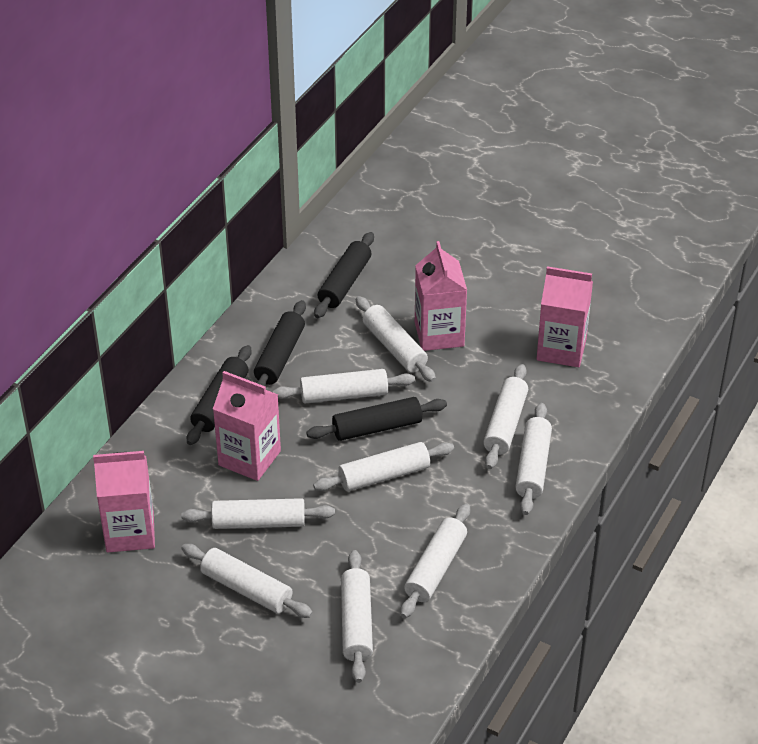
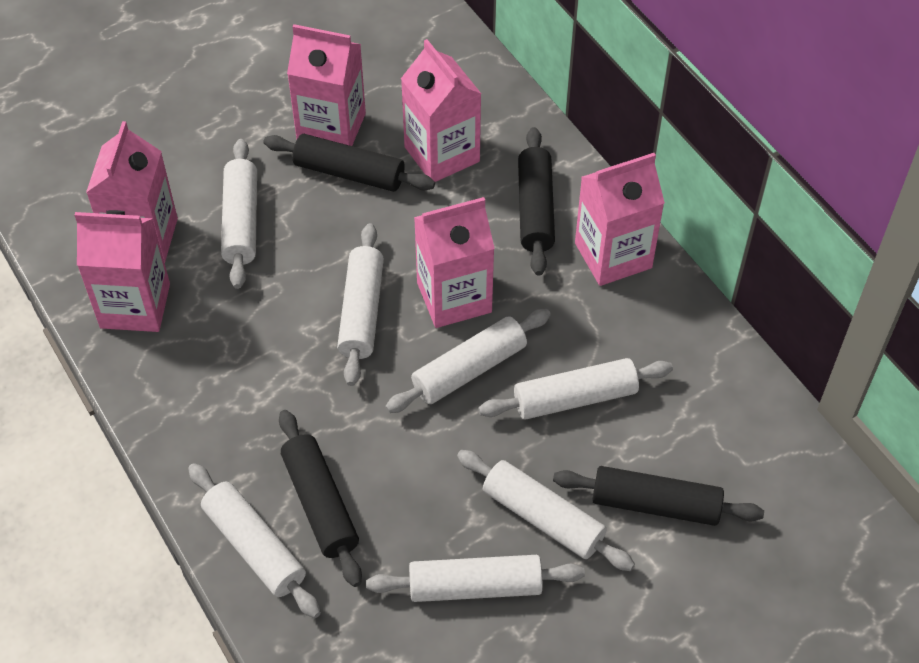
pink carton: 4 -> 6
white rolling pin: 9 -> 7

